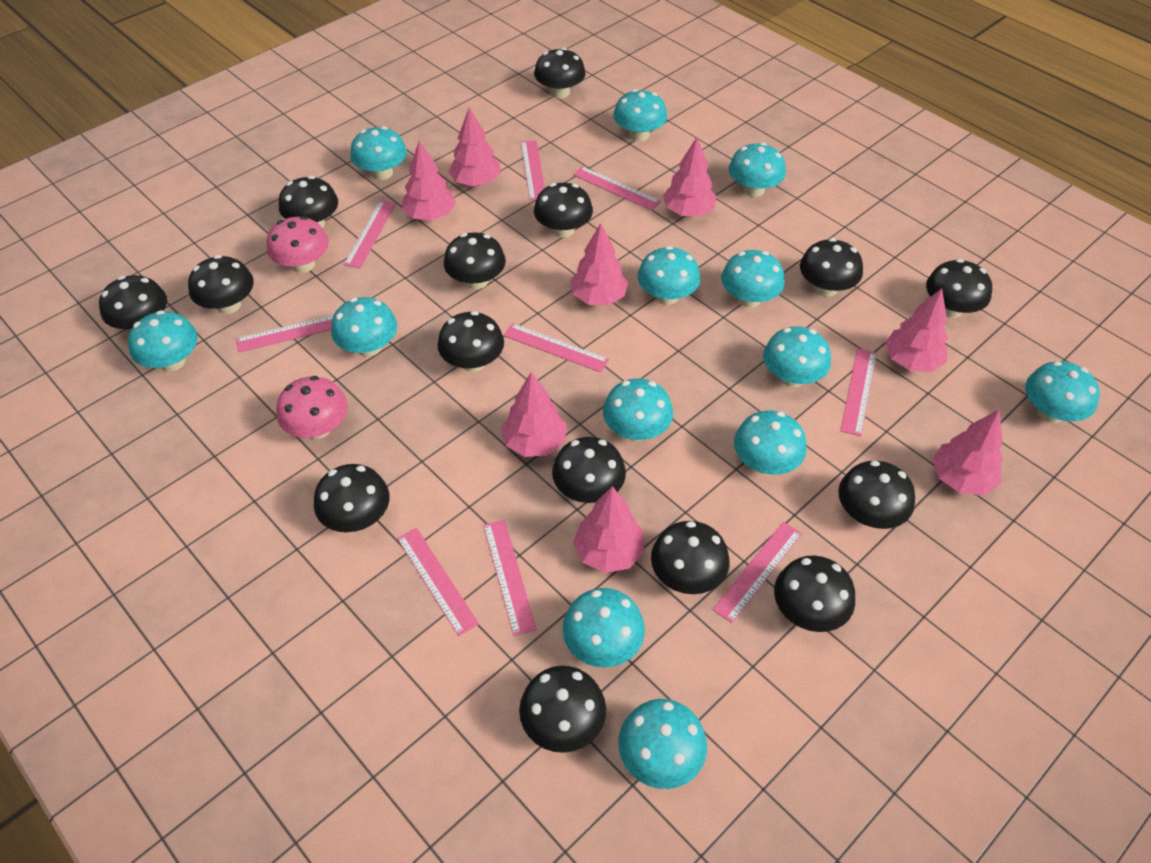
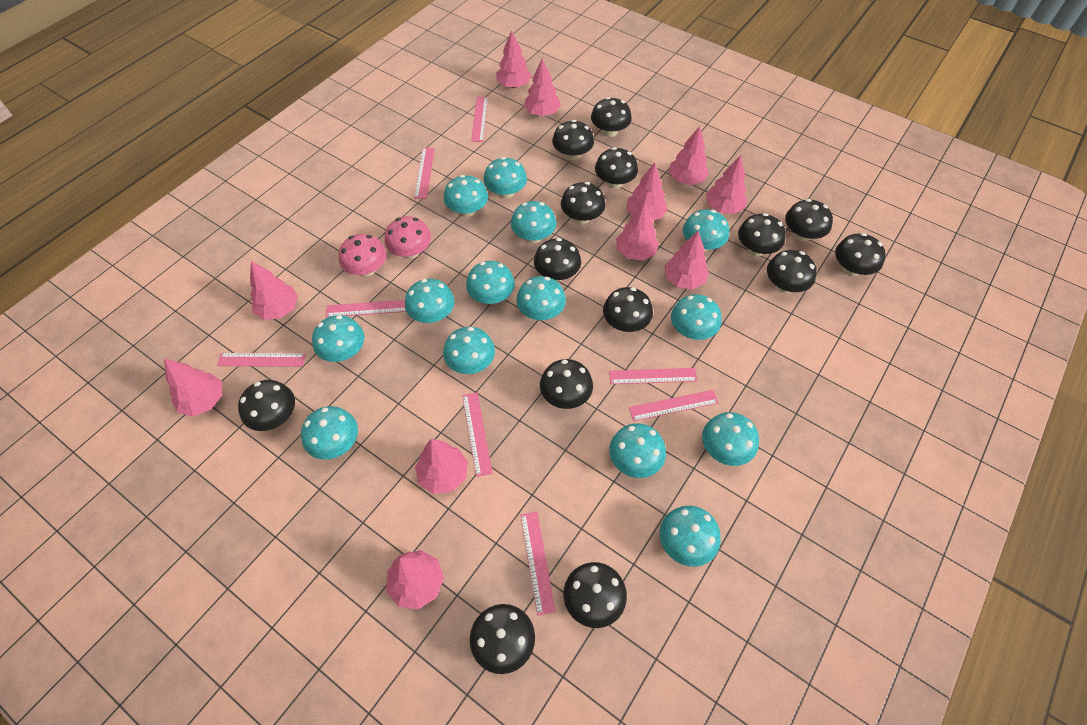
black mushroom: 15 -> 14
pink ruler: 9 -> 8
pink tree: 8 -> 11
turquoise mushroom: 13 -> 14

